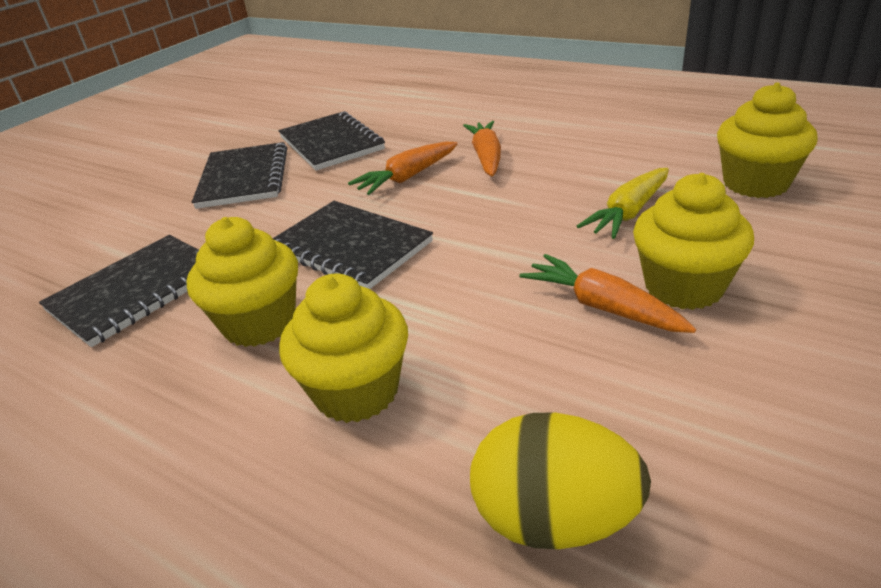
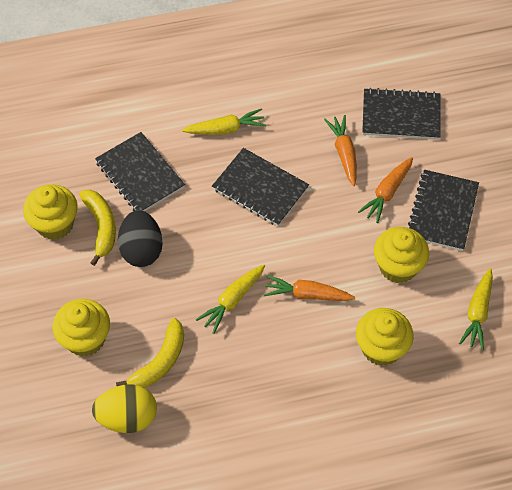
black egg: 0 -> 1
yellow banana: 0 -> 2
yellow carrot: 1 -> 3

